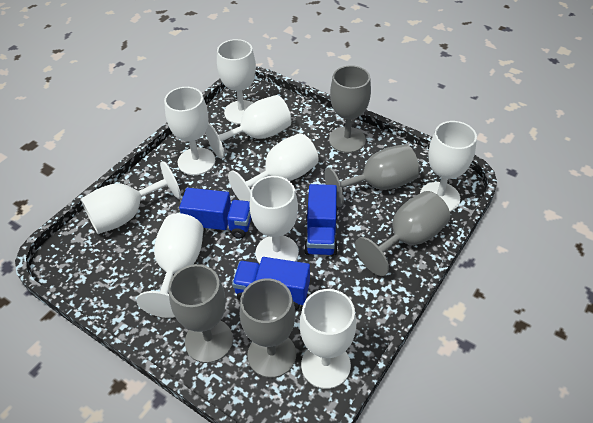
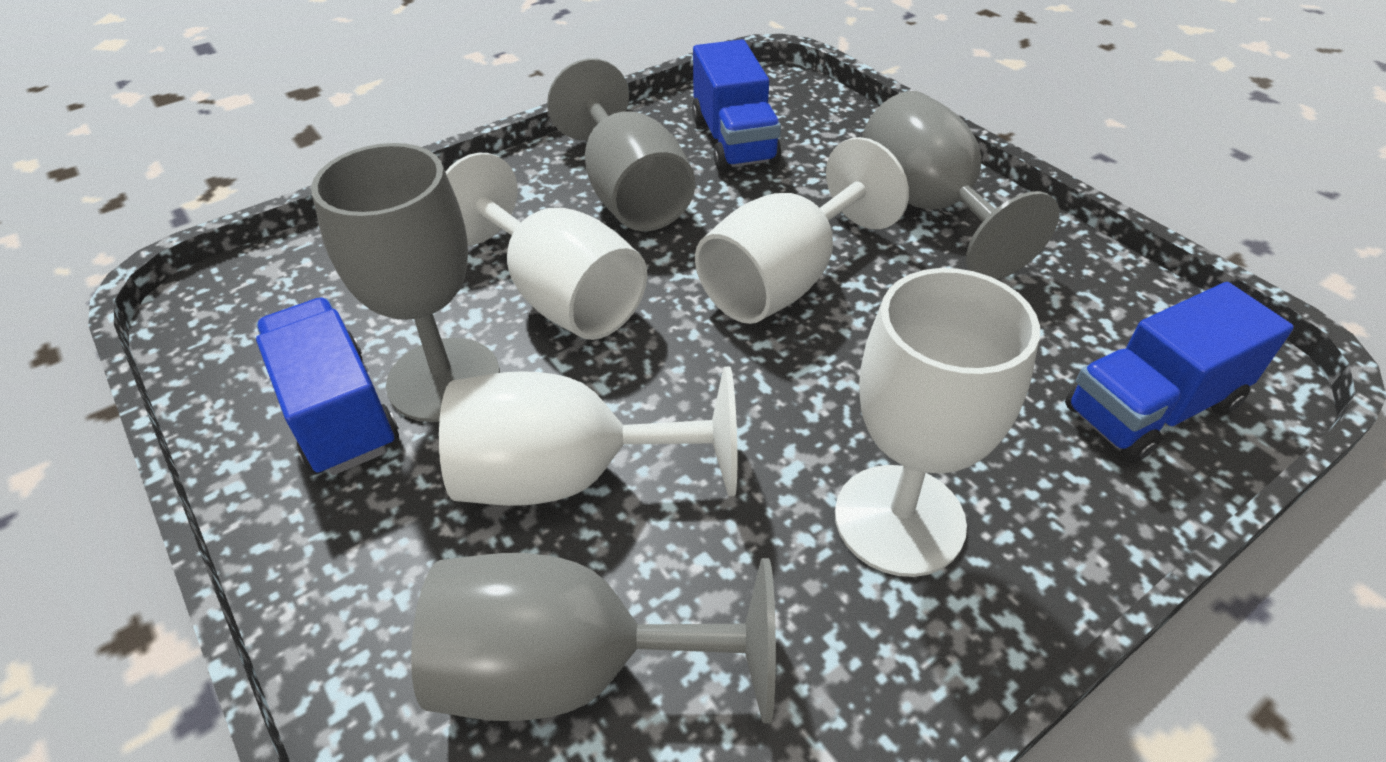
grey goblet: 5 -> 4
white goblet: 9 -> 4

